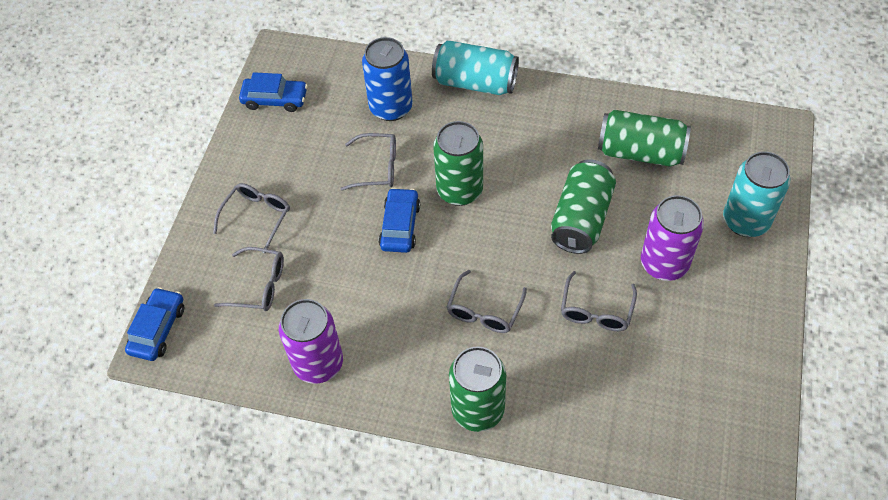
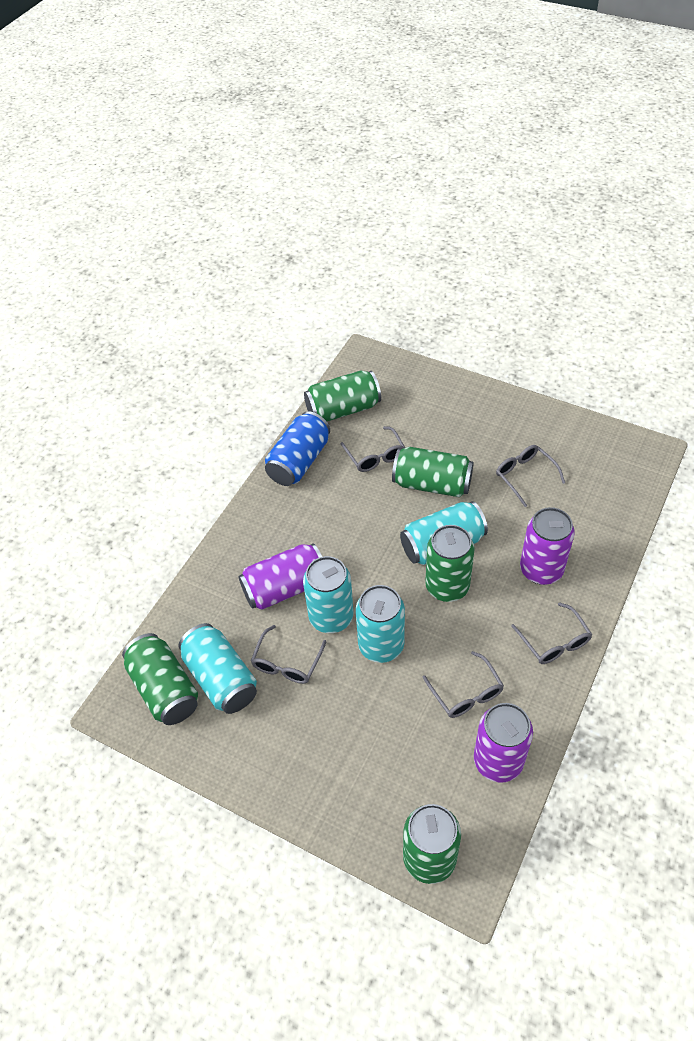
blue car: 3 -> 0
green can: 4 -> 5
purple can: 2 -> 3
turquoise can: 2 -> 4

